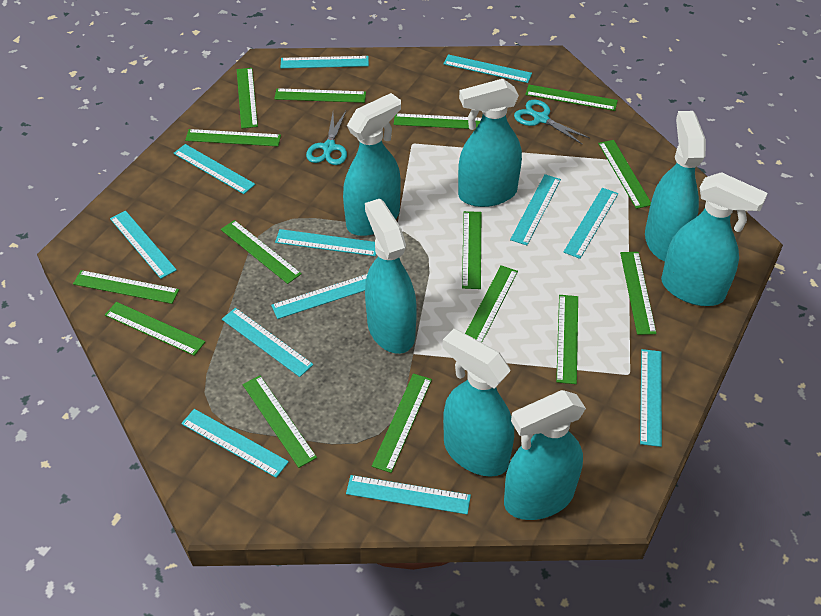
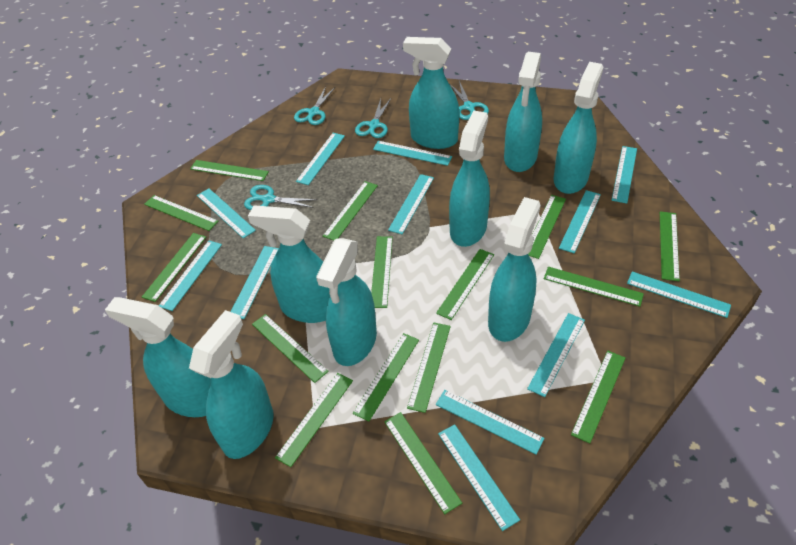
turquoise scissors: 2 -> 4
turquoise spray bottle: 7 -> 9

